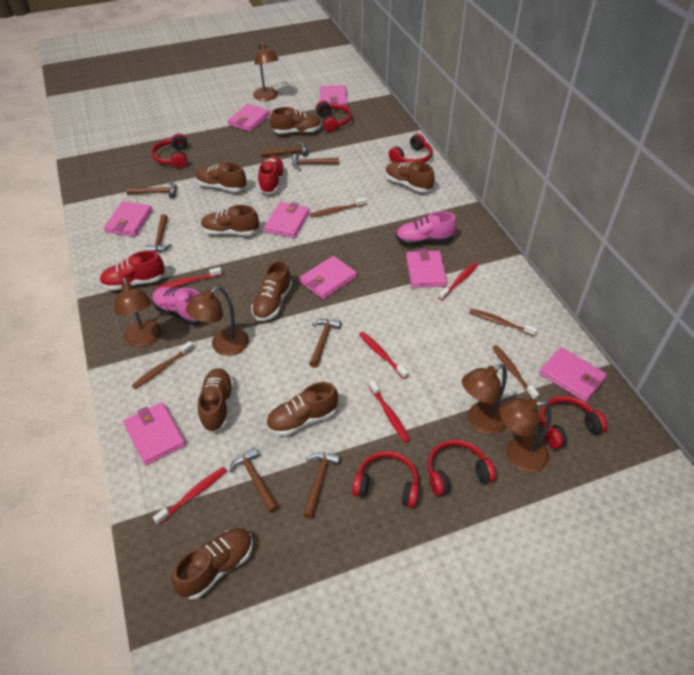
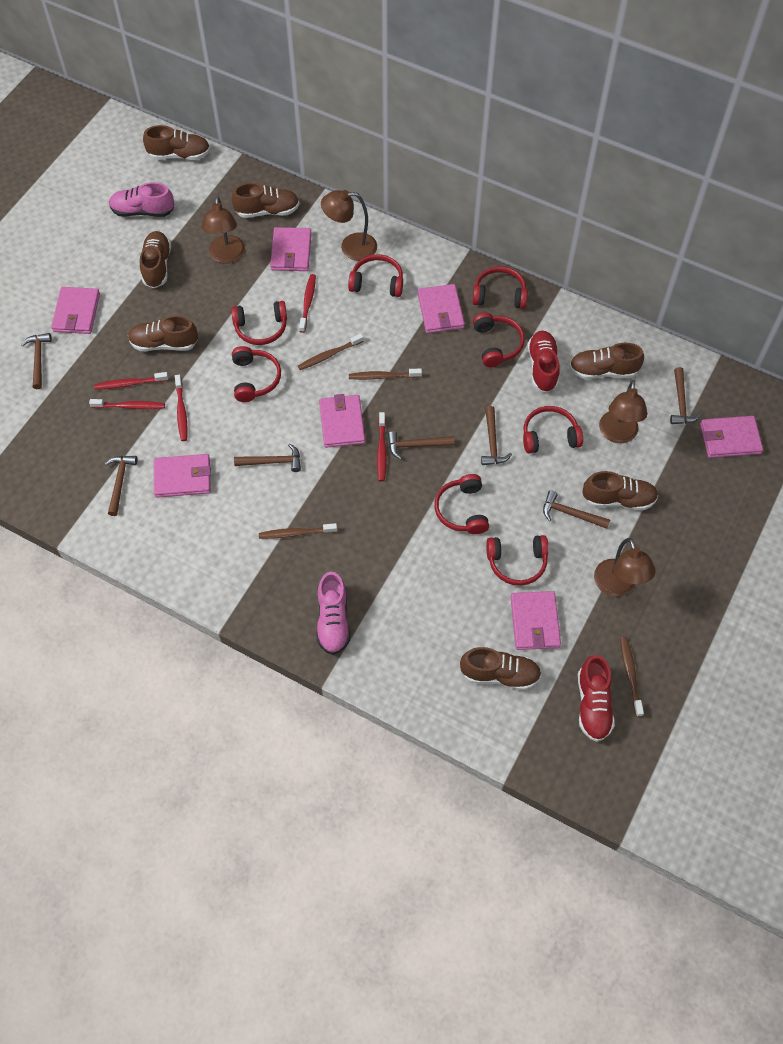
brown lamp: 5 -> 4
brown shoe: 8 -> 7
pink wallet: 8 -> 7
red headphones: 6 -> 8

